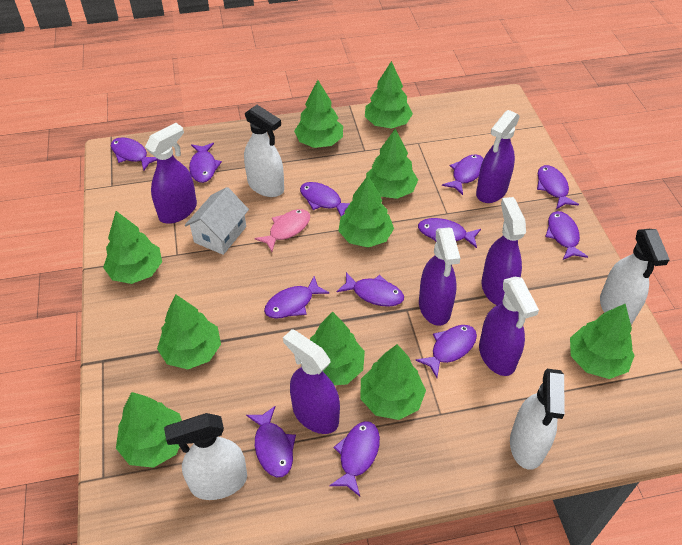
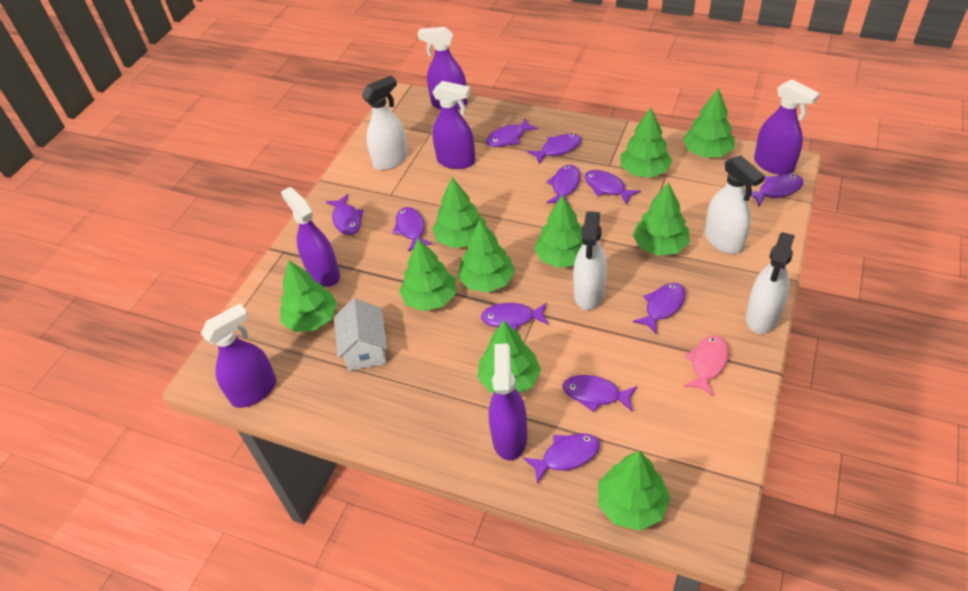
purple fish: 12 -> 11

